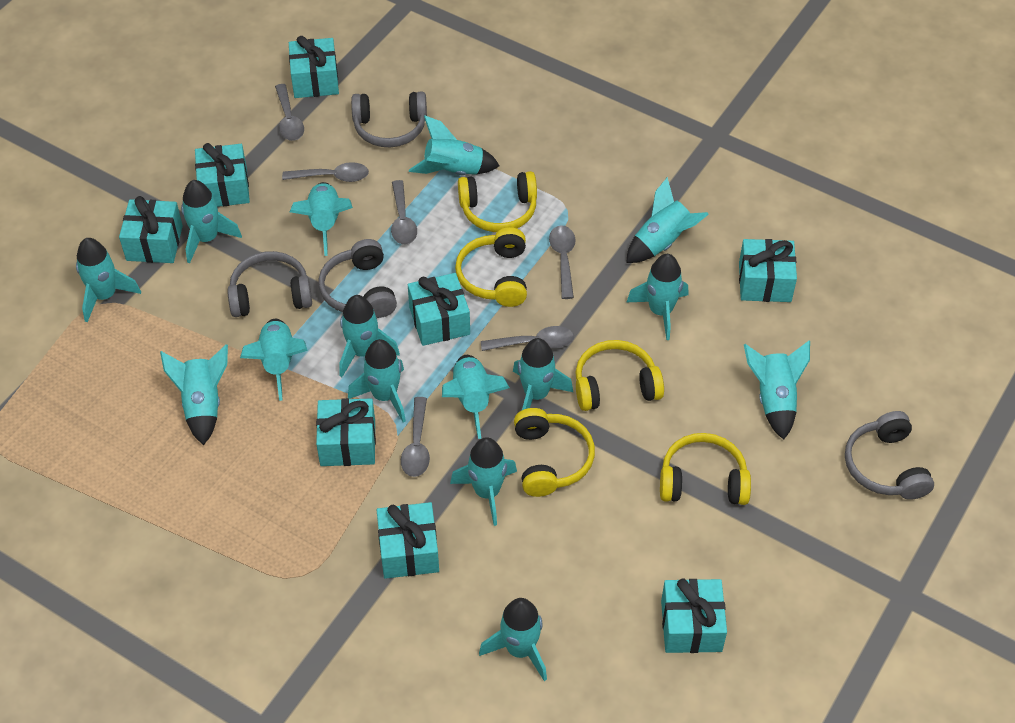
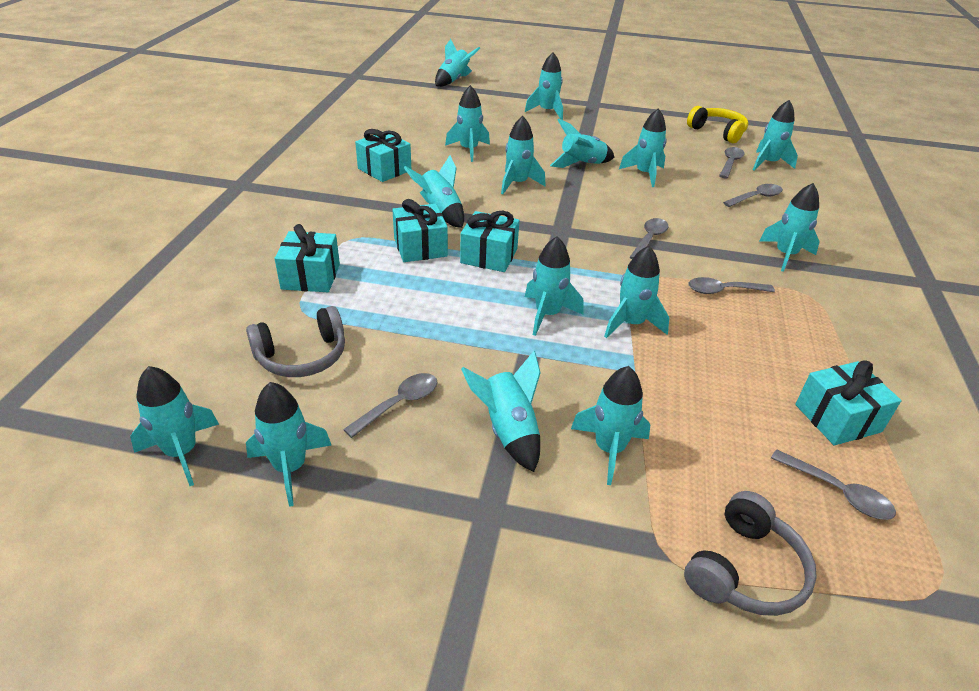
grey headphones: 4 -> 2
turquoise gift: 8 -> 5
yellow headphones: 5 -> 1

